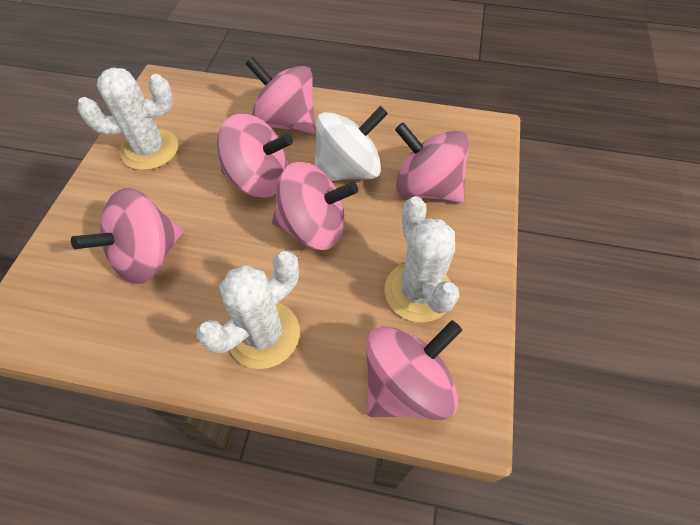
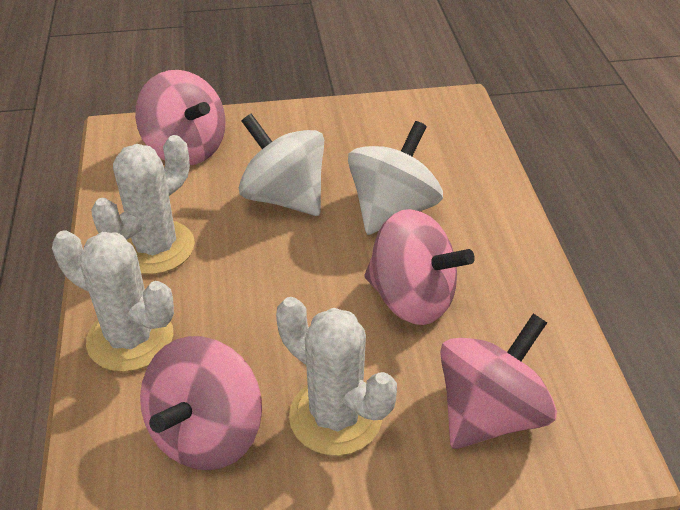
pink spinning top: 6 -> 4
white spinning top: 1 -> 2

